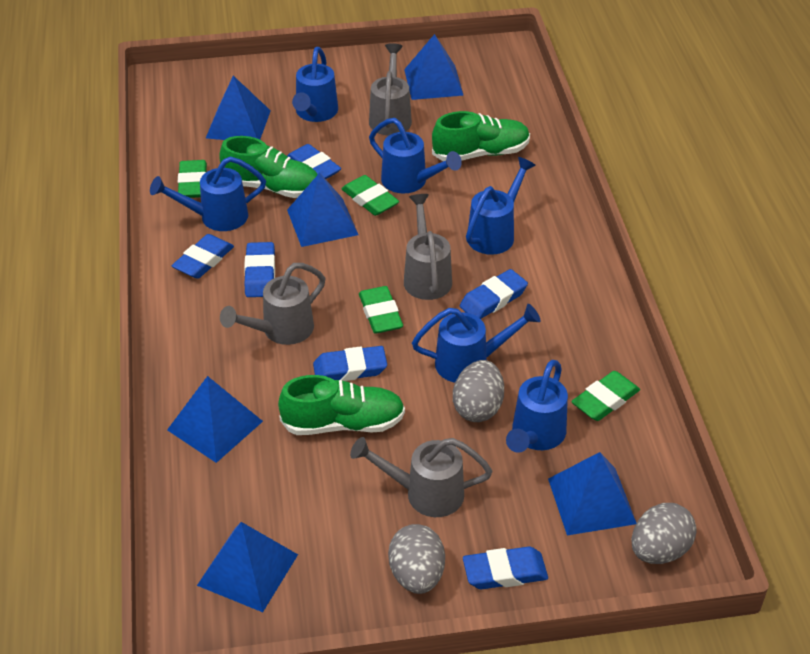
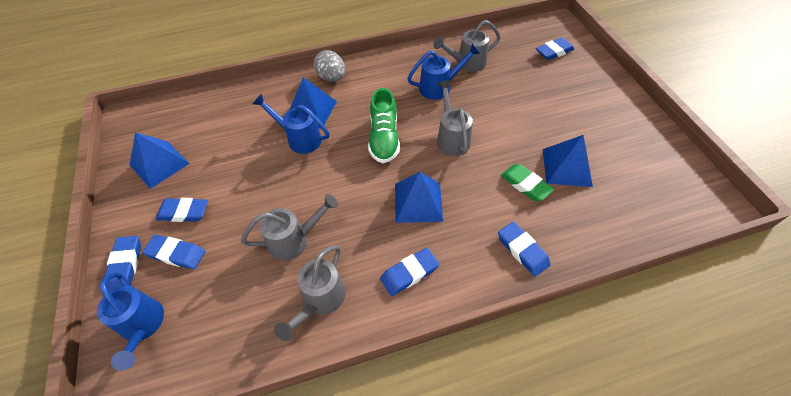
blue pyramid: 6 -> 4
blue watering can: 6 -> 3
green eraser: 4 -> 1
green shoe: 3 -> 1
grey egg: 3 -> 1

